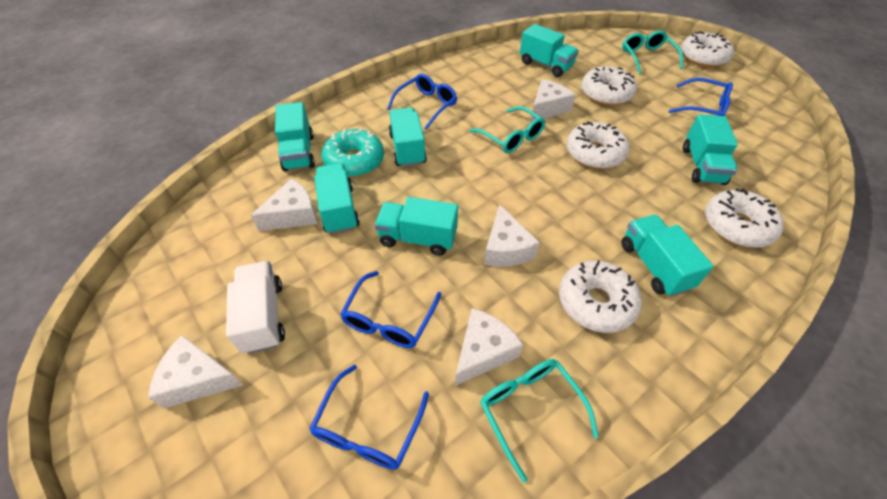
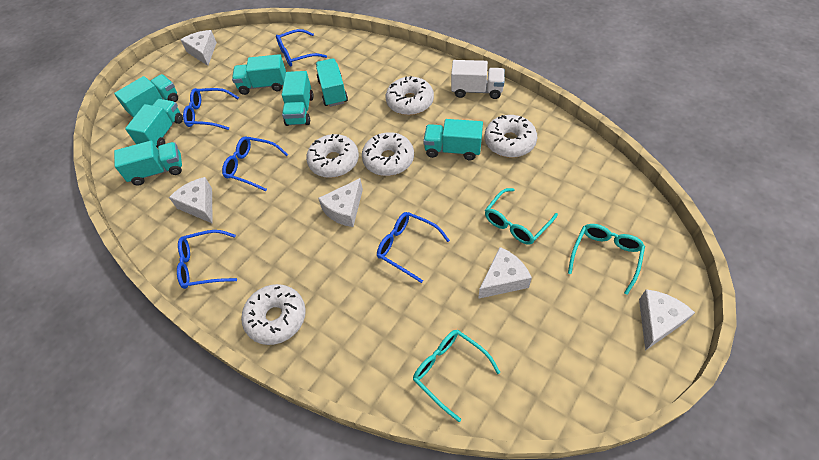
blue glasses: 4 -> 5
turquoise donut: 1 -> 0

